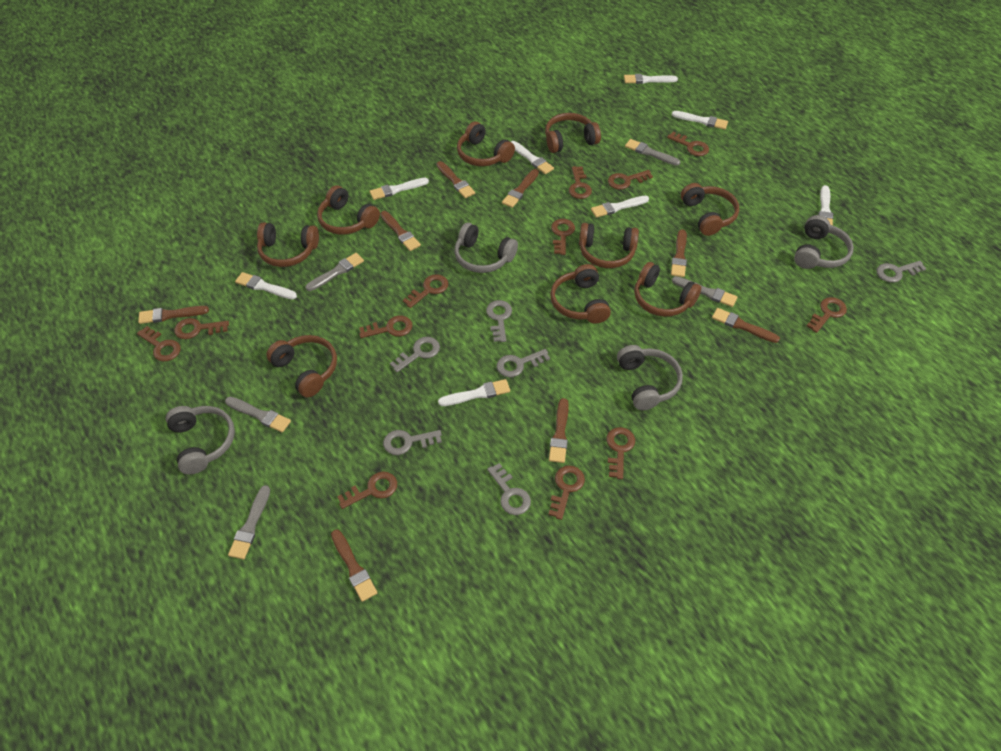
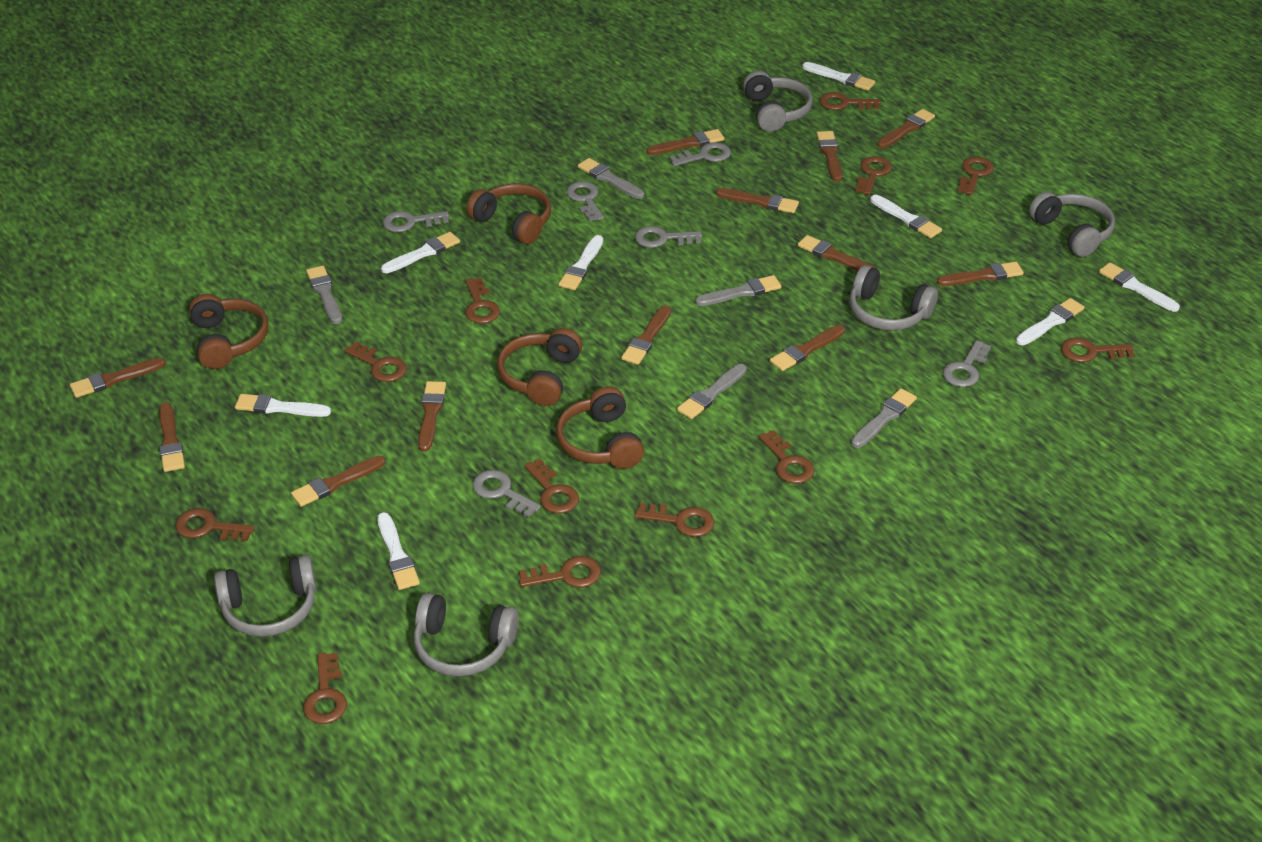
brown brush: 8 -> 12
brown headphones: 9 -> 4
grey headphones: 4 -> 5

